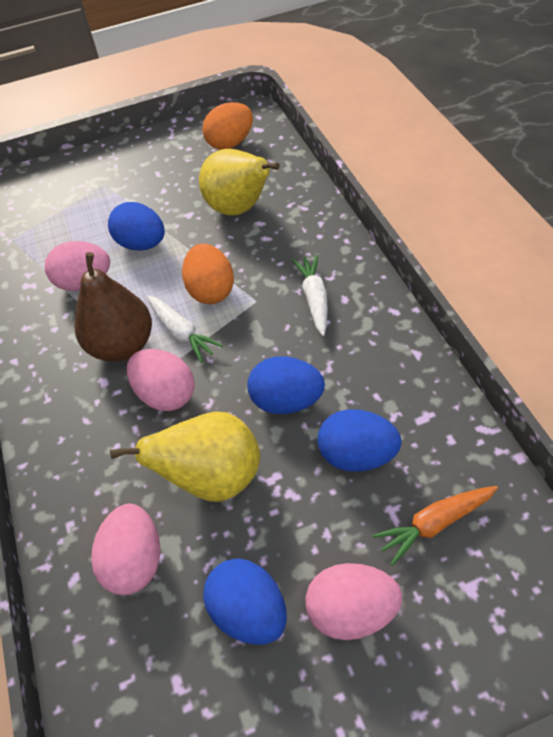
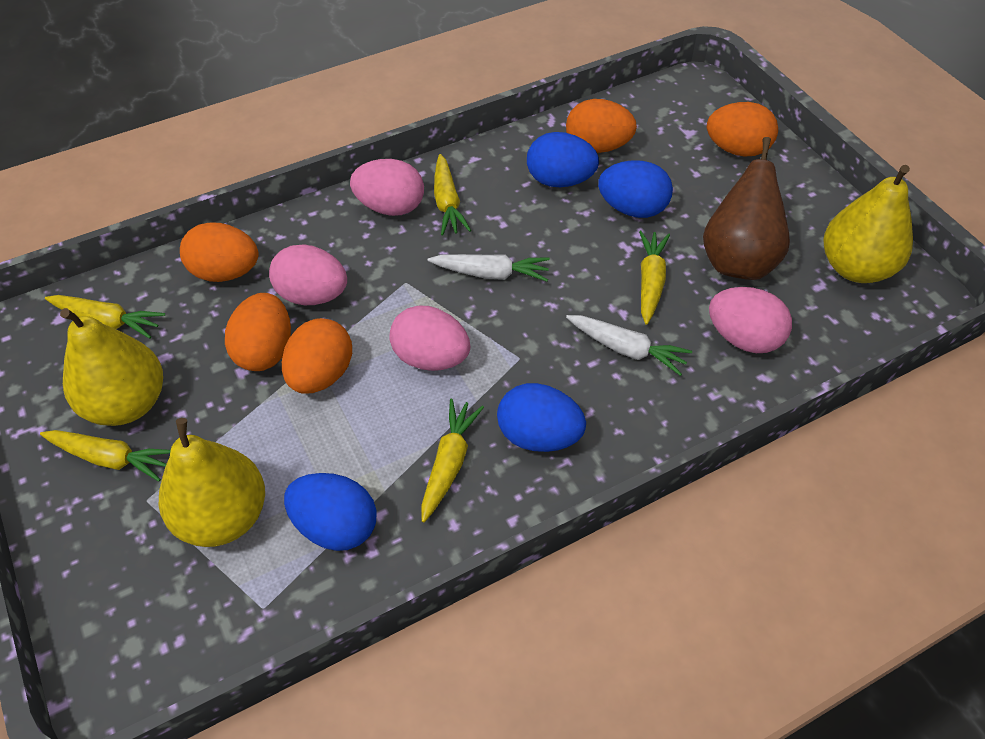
orange carrot: 1 -> 0
orange egg: 2 -> 5
yellow carrot: 0 -> 5
yellow pear: 2 -> 3

